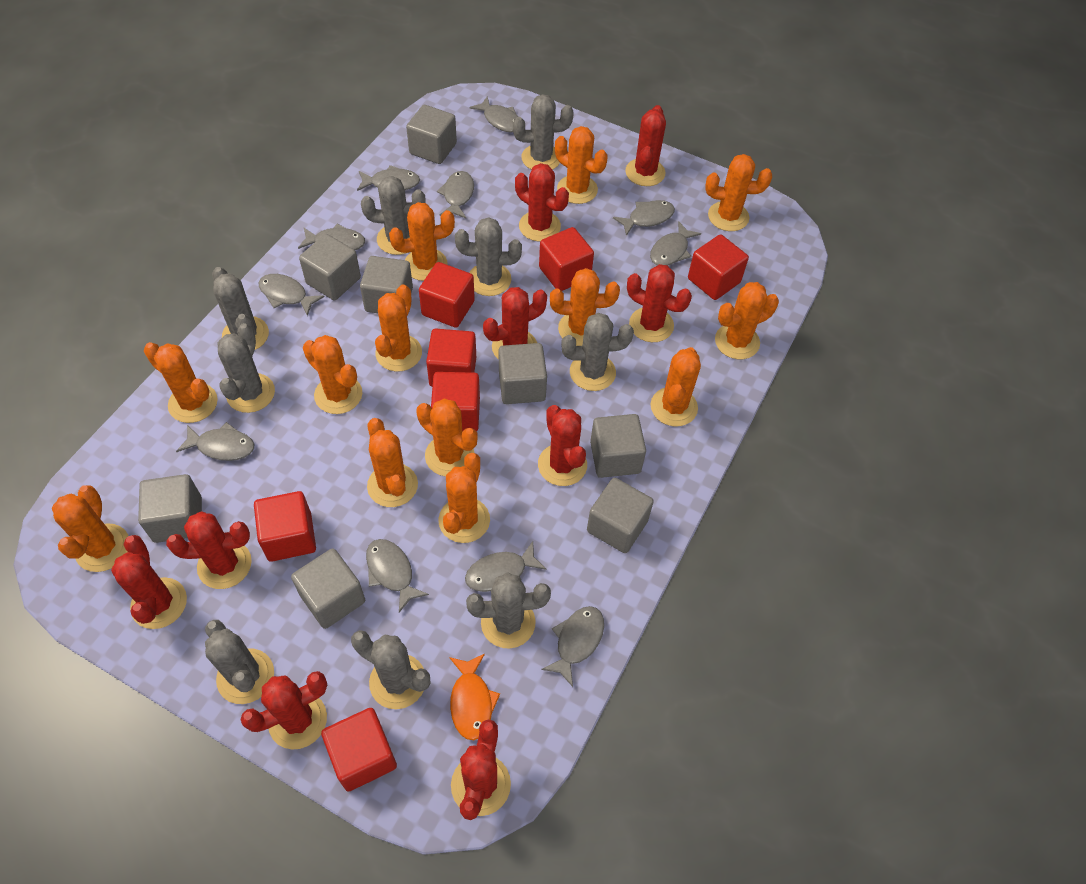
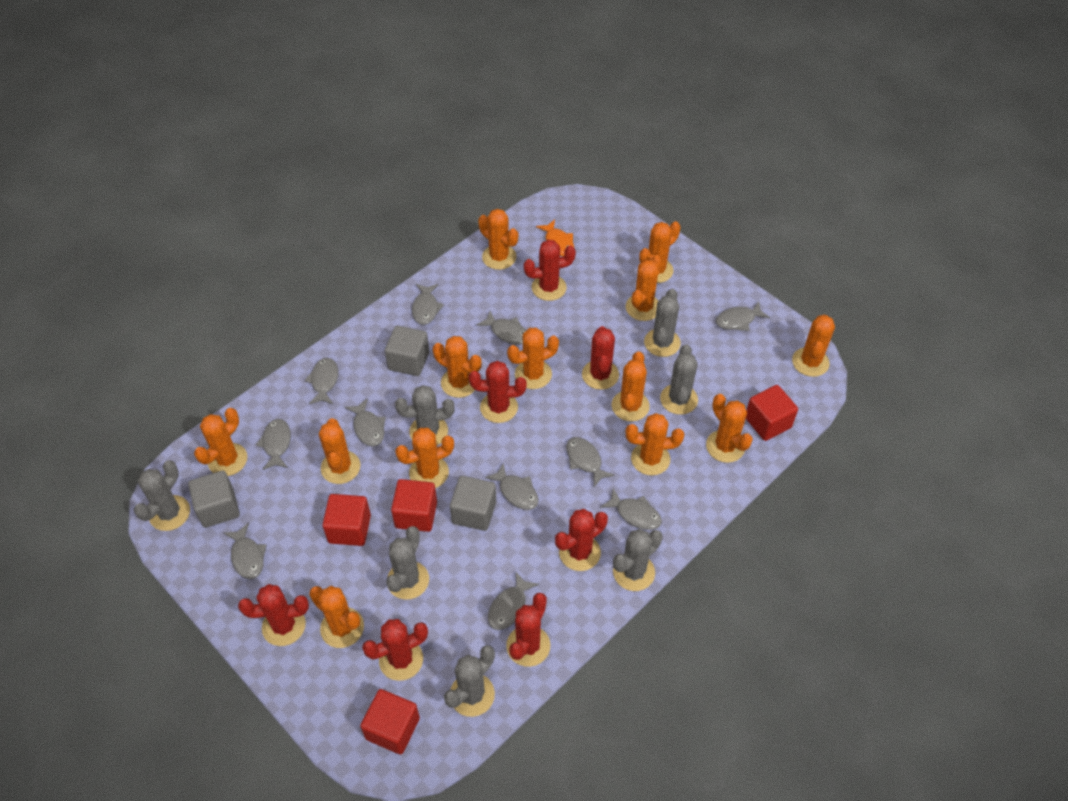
grey cactus: 9 -> 7
grey cube: 8 -> 3
red cactus: 9 -> 7
red cube: 7 -> 4

